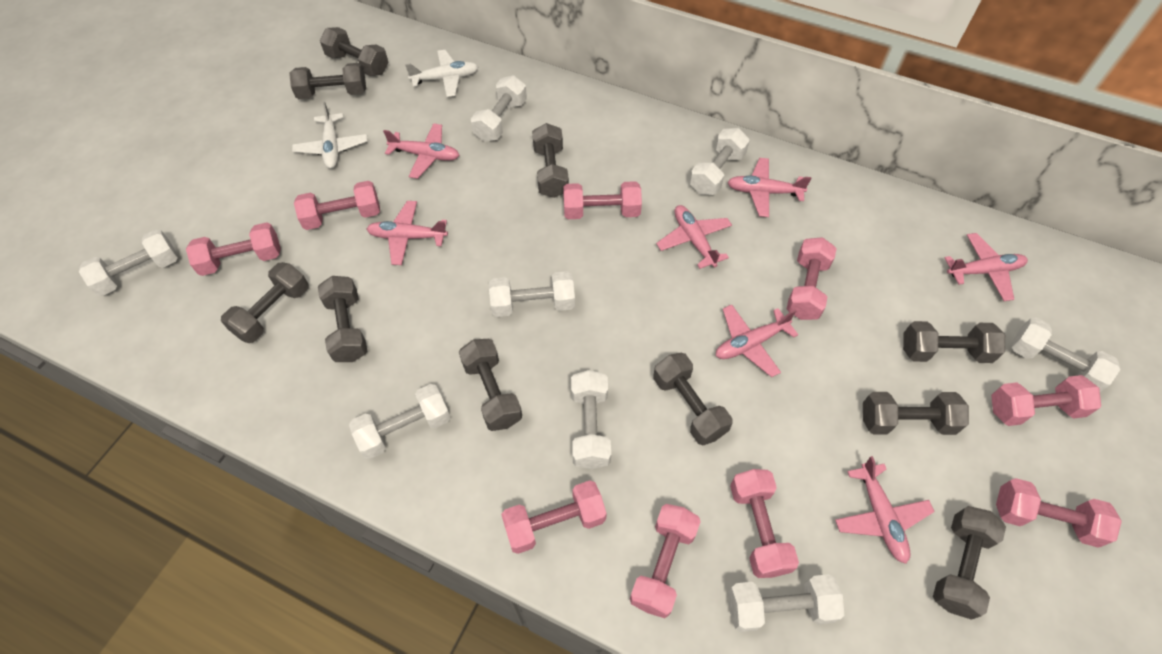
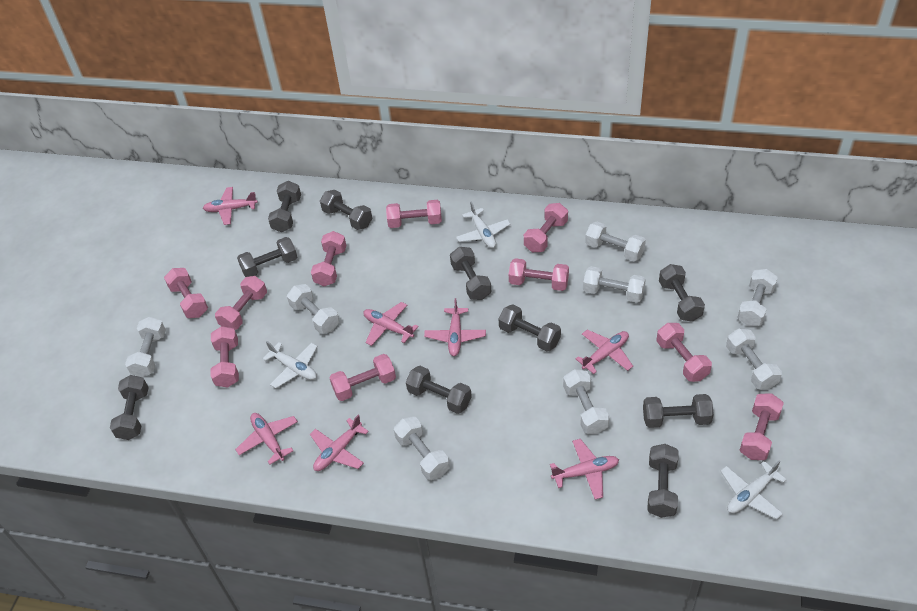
pink dumbbell: 9 -> 10
white plane: 2 -> 3

